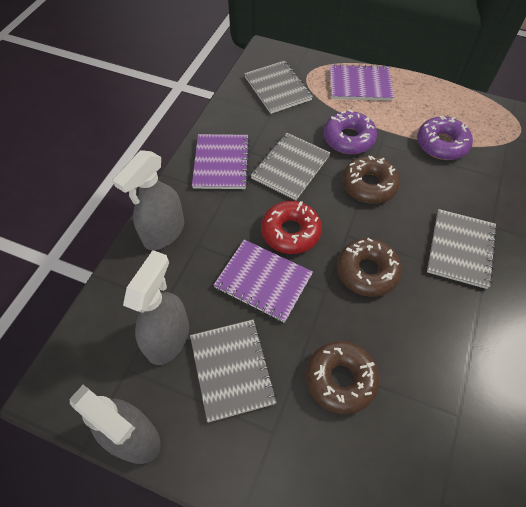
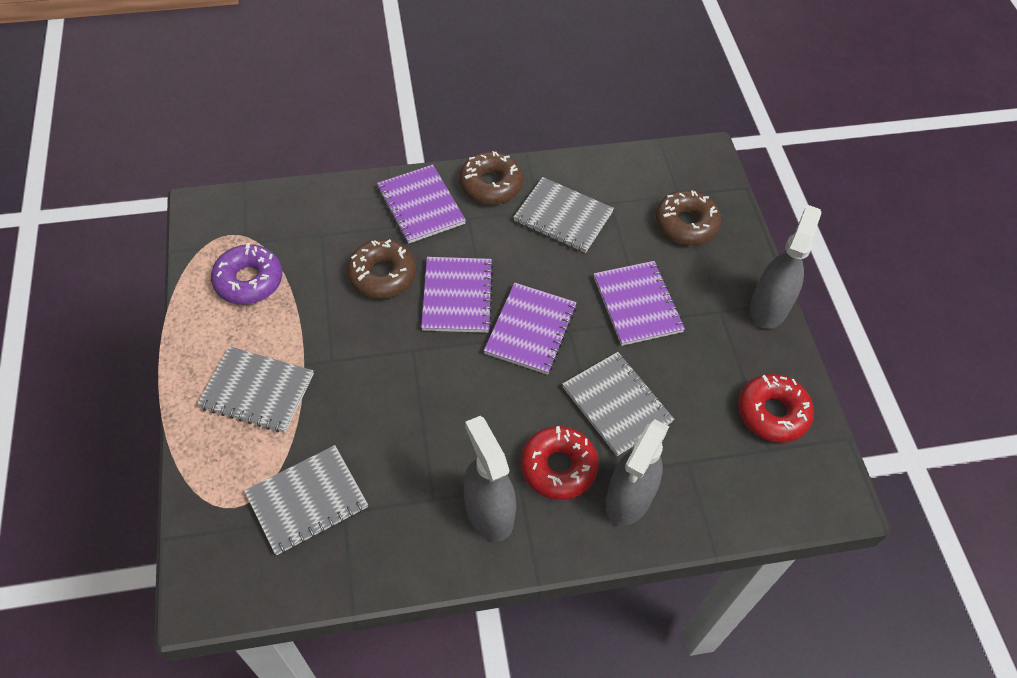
purple donut: 2 -> 1
purple notebook: 3 -> 4
red donut: 1 -> 2

